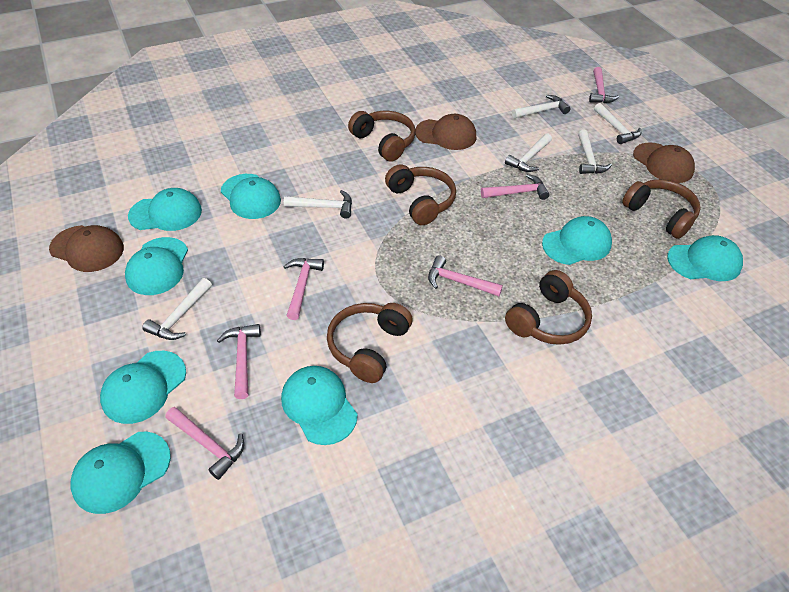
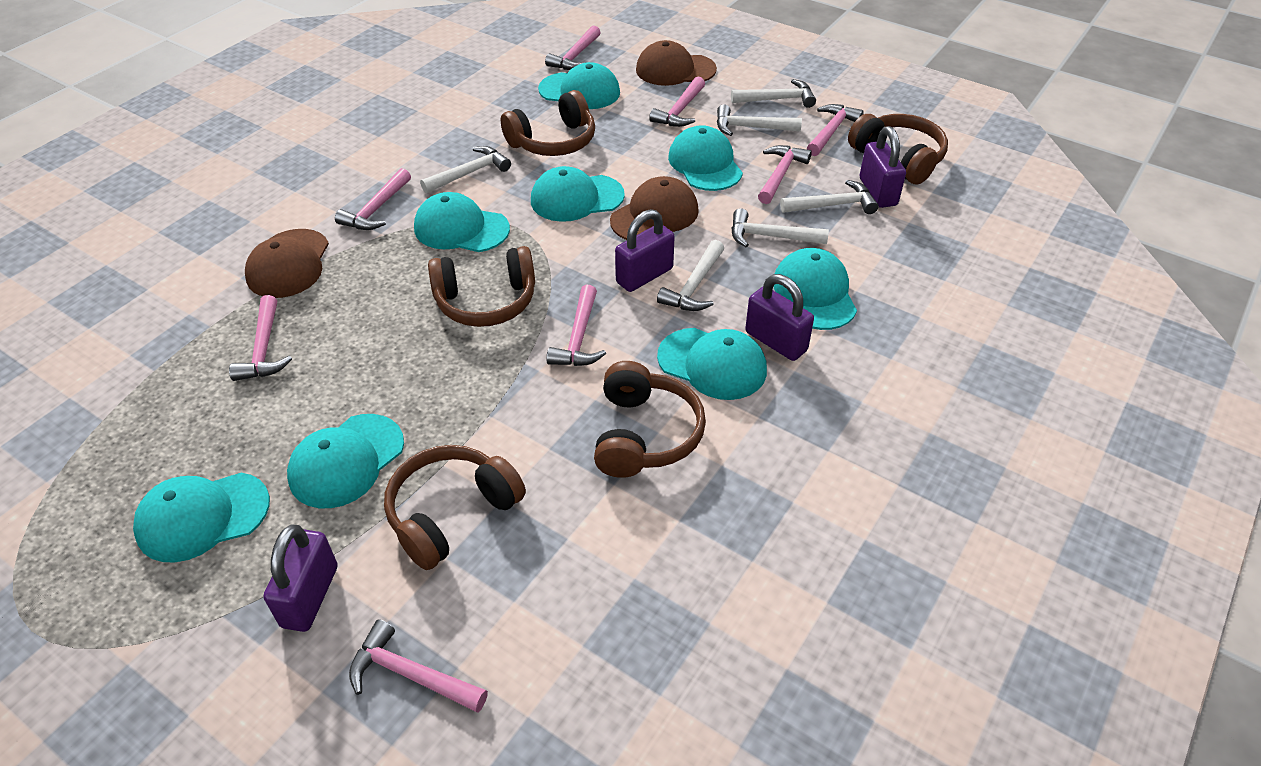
pink hammer: 6 -> 8
purple padlock: 0 -> 4

